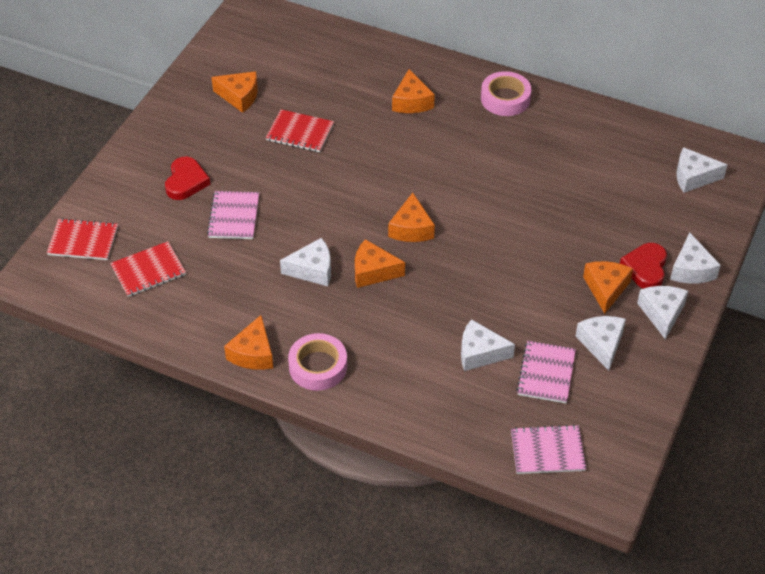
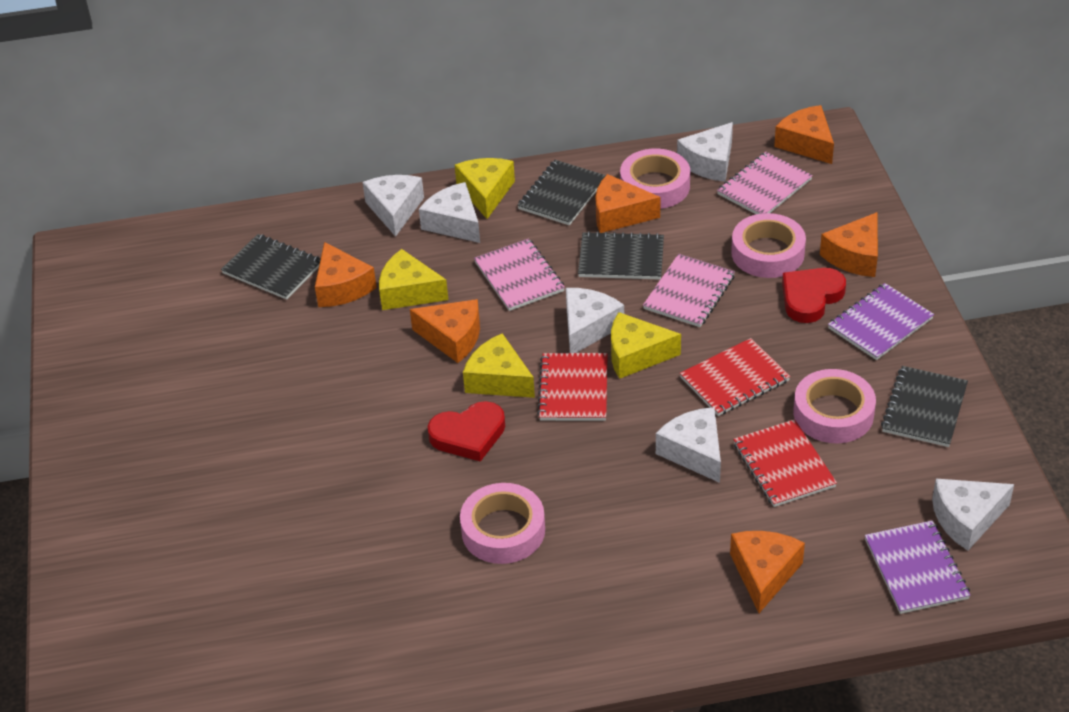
black notebook: 0 -> 4
pink tape: 2 -> 4
purple notebook: 0 -> 2
yellow cheese: 0 -> 4

